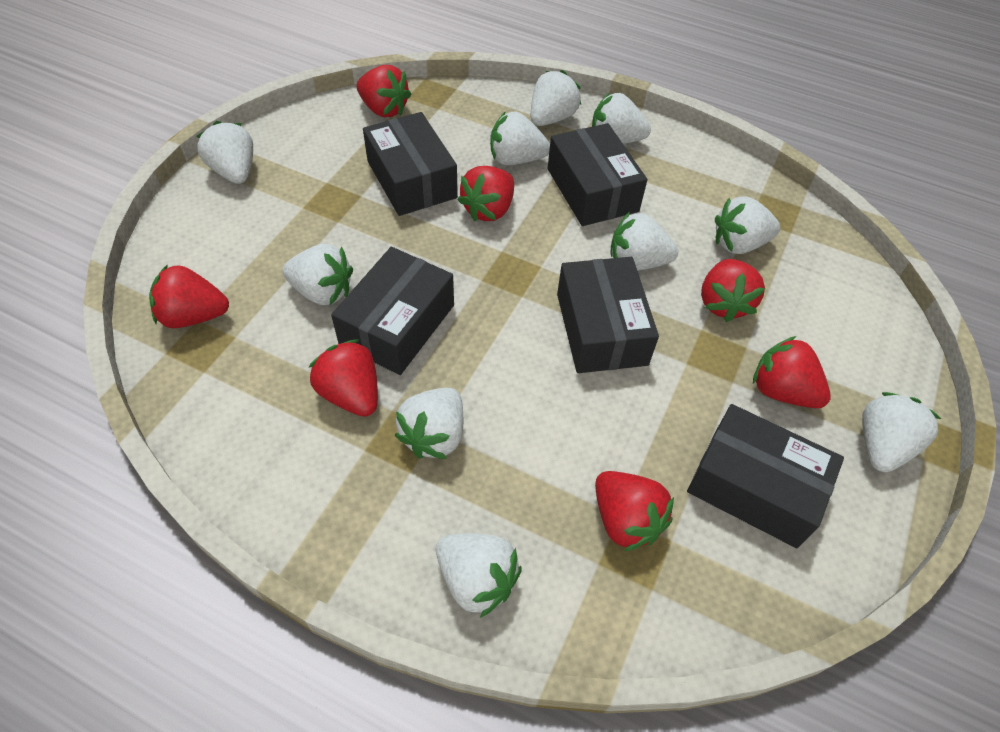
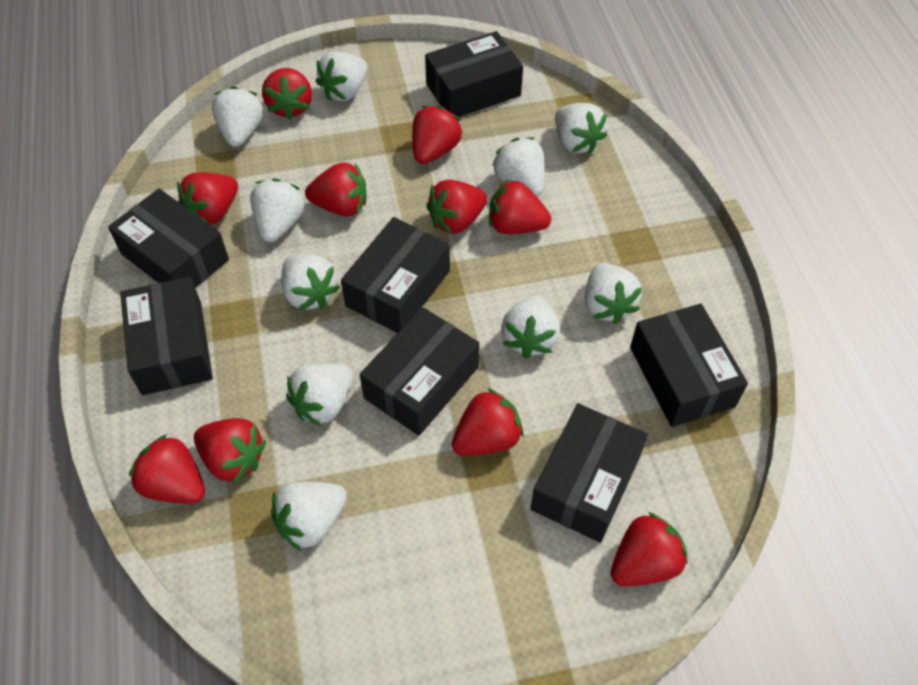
black box: 5 -> 7
red strawberry: 7 -> 10

